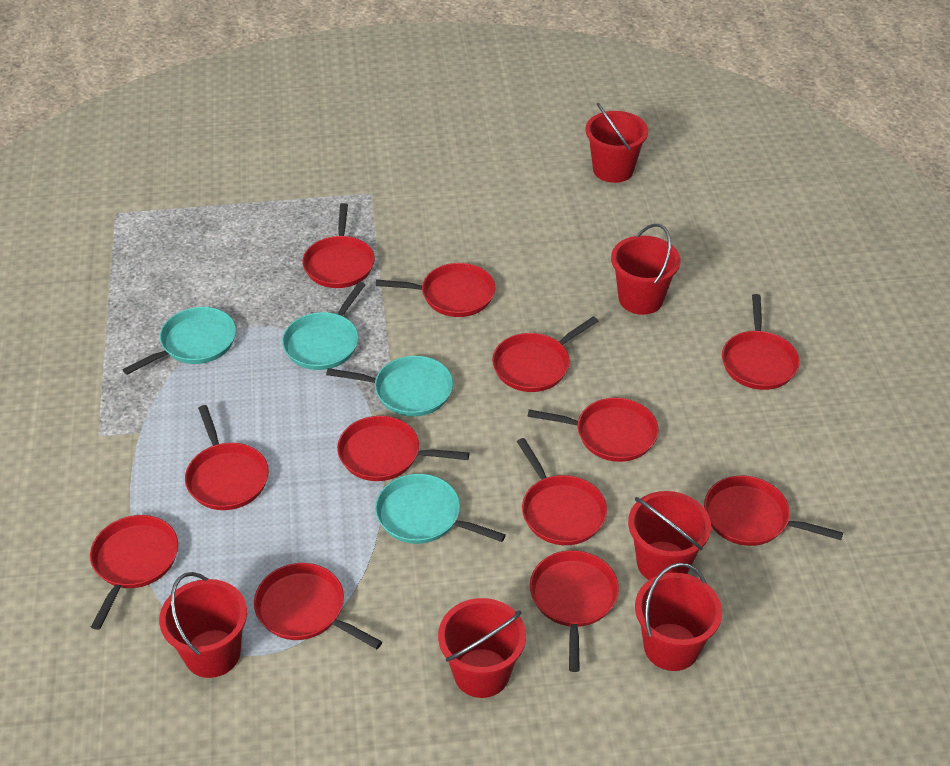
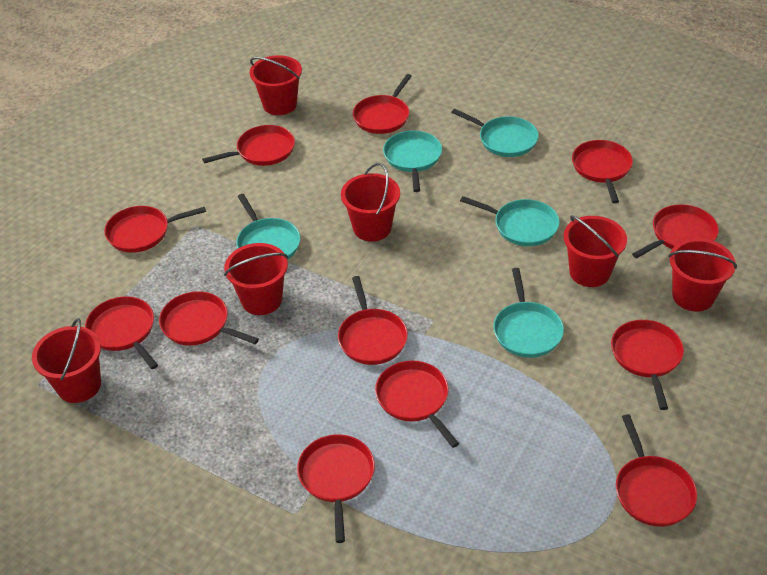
turquoise pan: 4 -> 5

